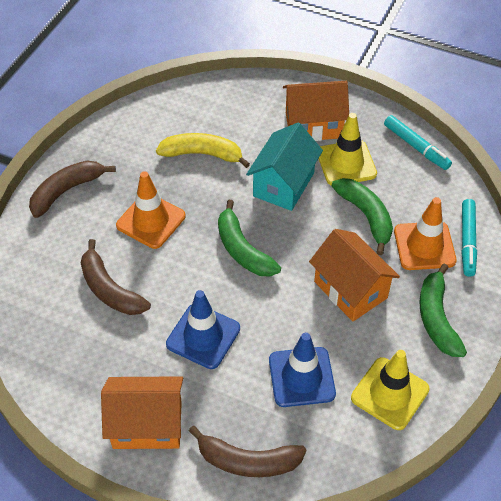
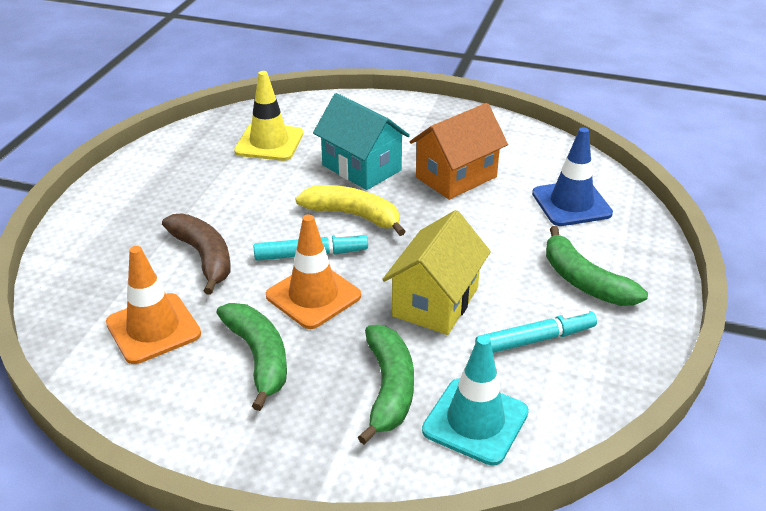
blue traffic cone: 2 -> 1
brown banana: 3 -> 1
orange house: 3 -> 1
turquoise traffic cone: 0 -> 1
yellow house: 0 -> 1
yellow traffic cone: 2 -> 1

